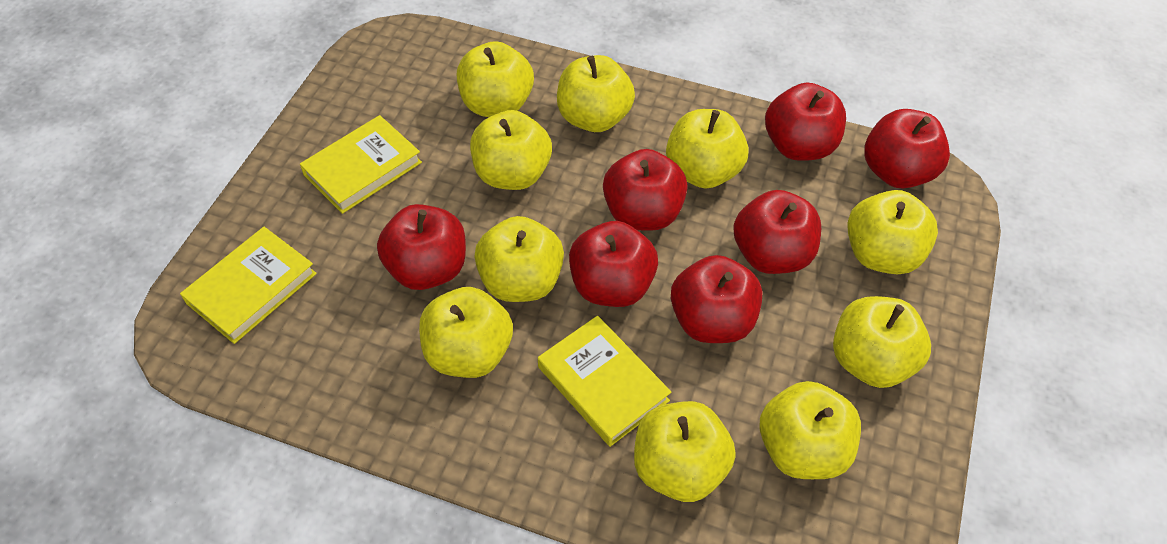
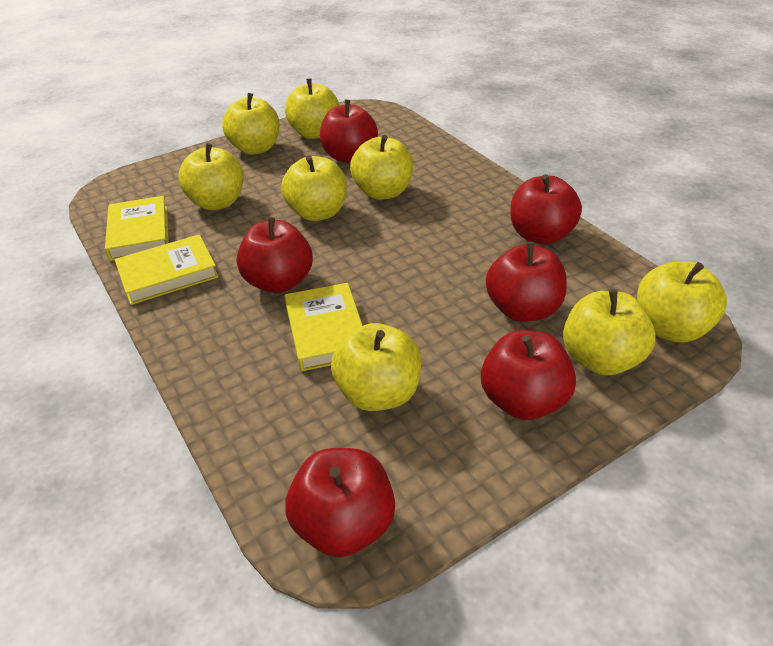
red apple: 7 -> 6
yellow apple: 10 -> 8

